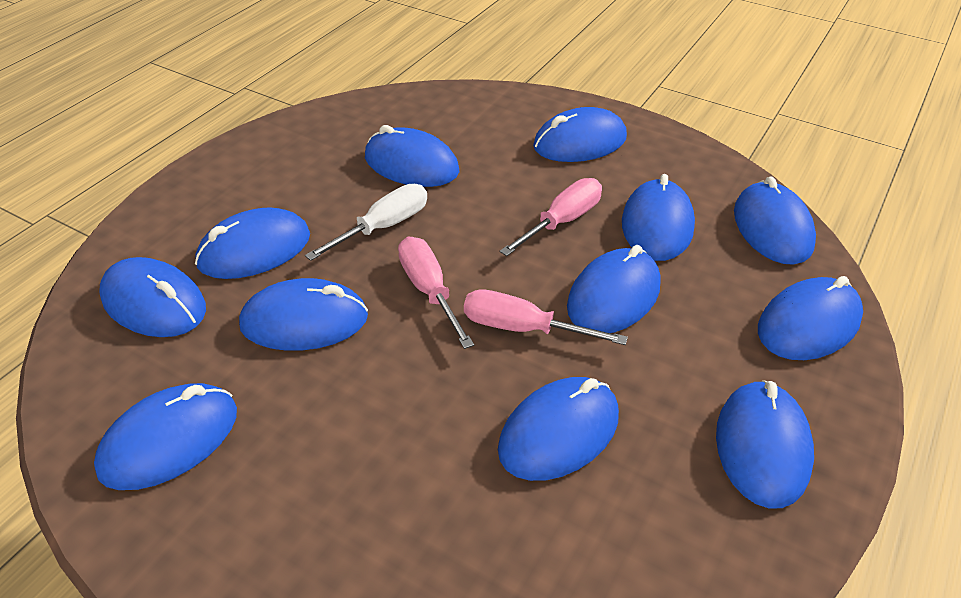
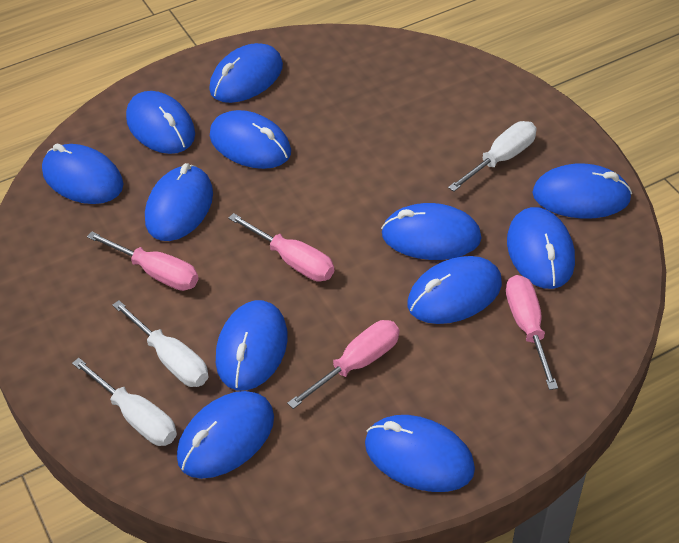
pink screwdriver: 3 -> 4
white screwdriver: 1 -> 3

